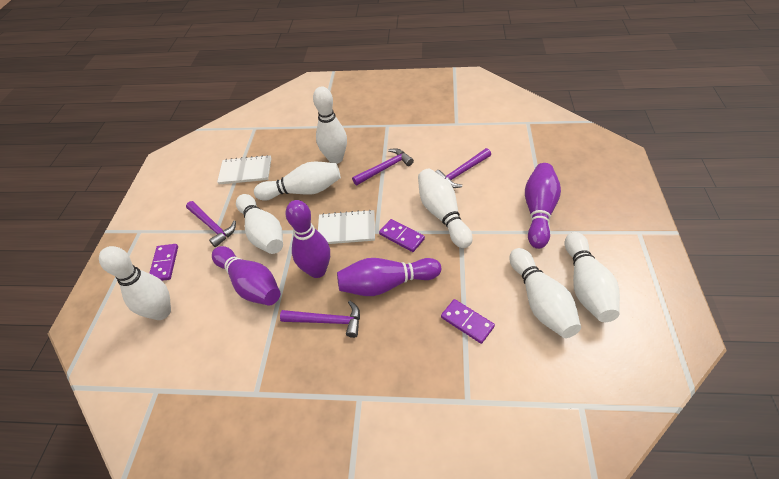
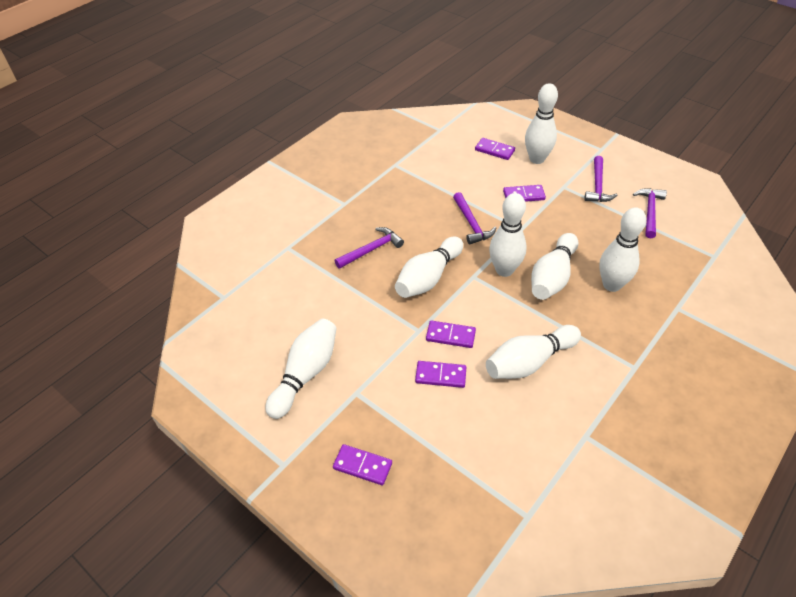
purple bowling pin: 4 -> 0
purple domino: 3 -> 5
white notebook: 2 -> 0

